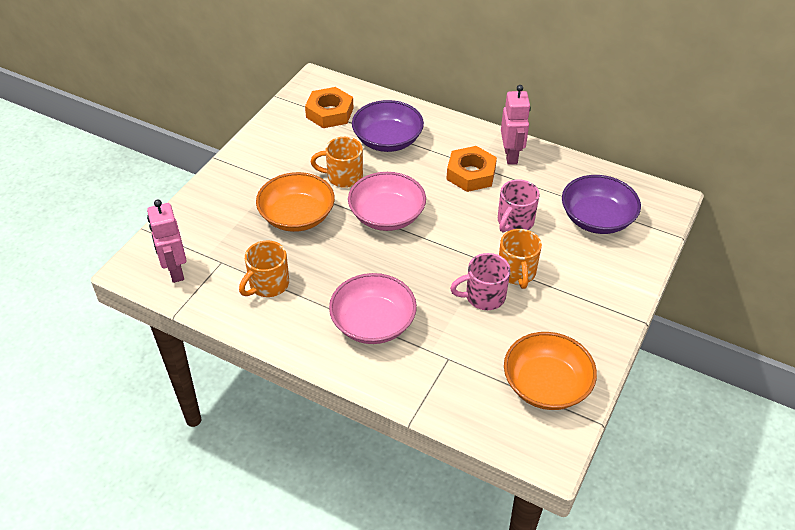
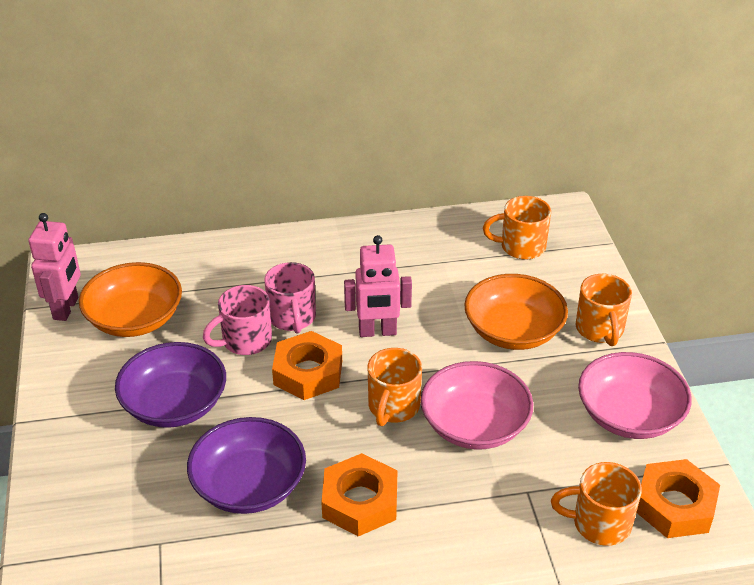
orange mug: 3 -> 4
orange nut: 2 -> 3

